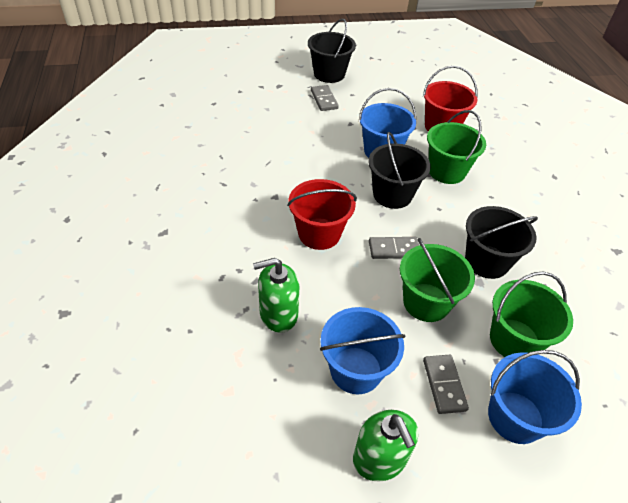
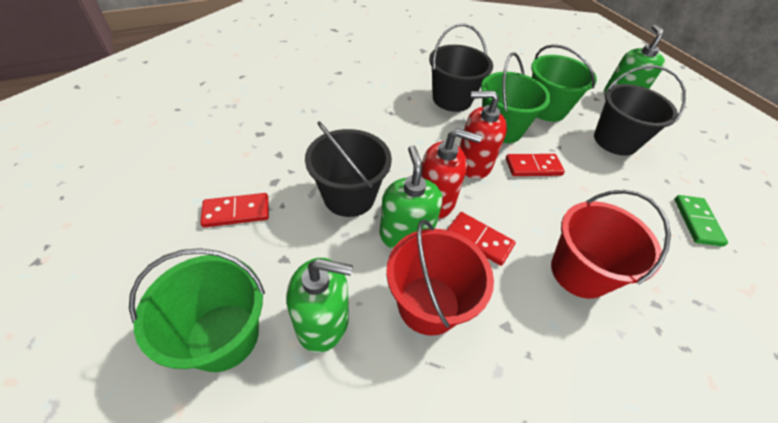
blue bucket: 3 -> 0
green domino: 0 -> 1
green soap dispenser: 2 -> 3
grey domino: 3 -> 0
red domino: 0 -> 3
red soap dispenser: 0 -> 2

